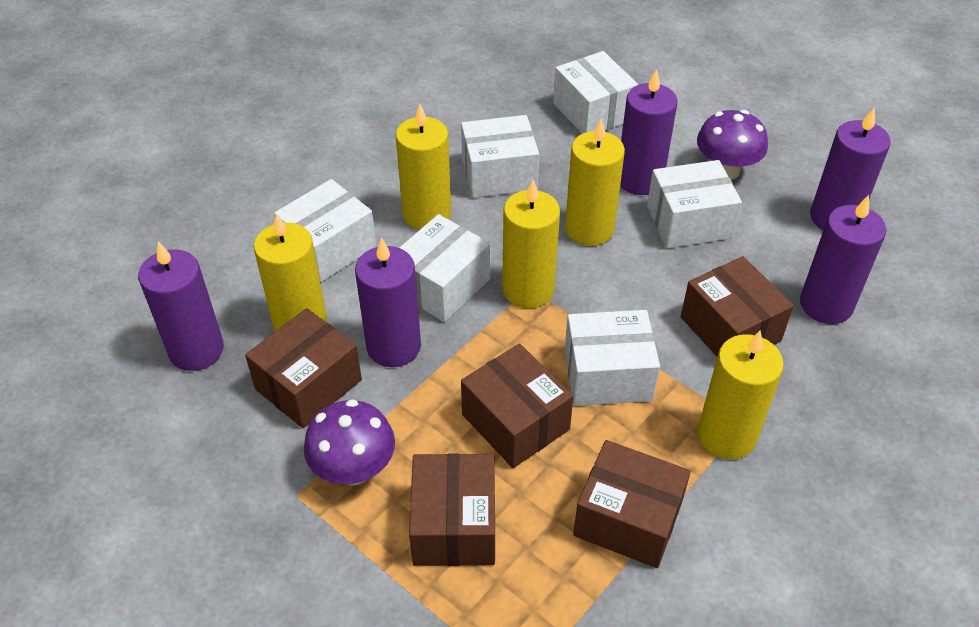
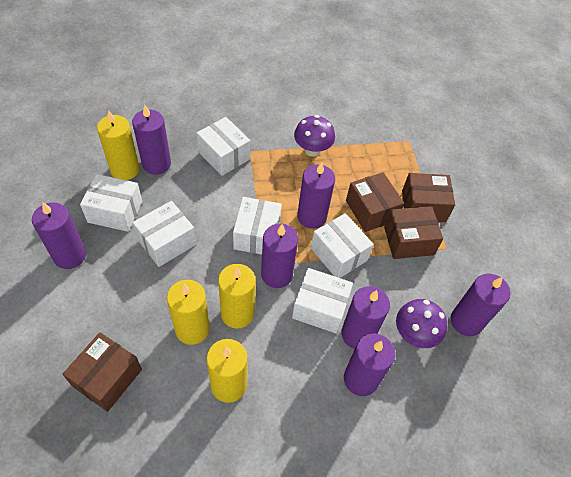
brown box: 5 -> 4
purple candle: 5 -> 7
yellow candle: 5 -> 4

